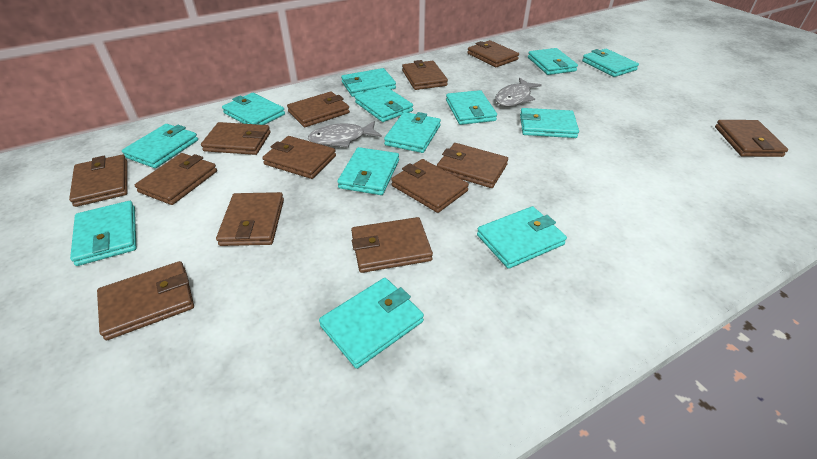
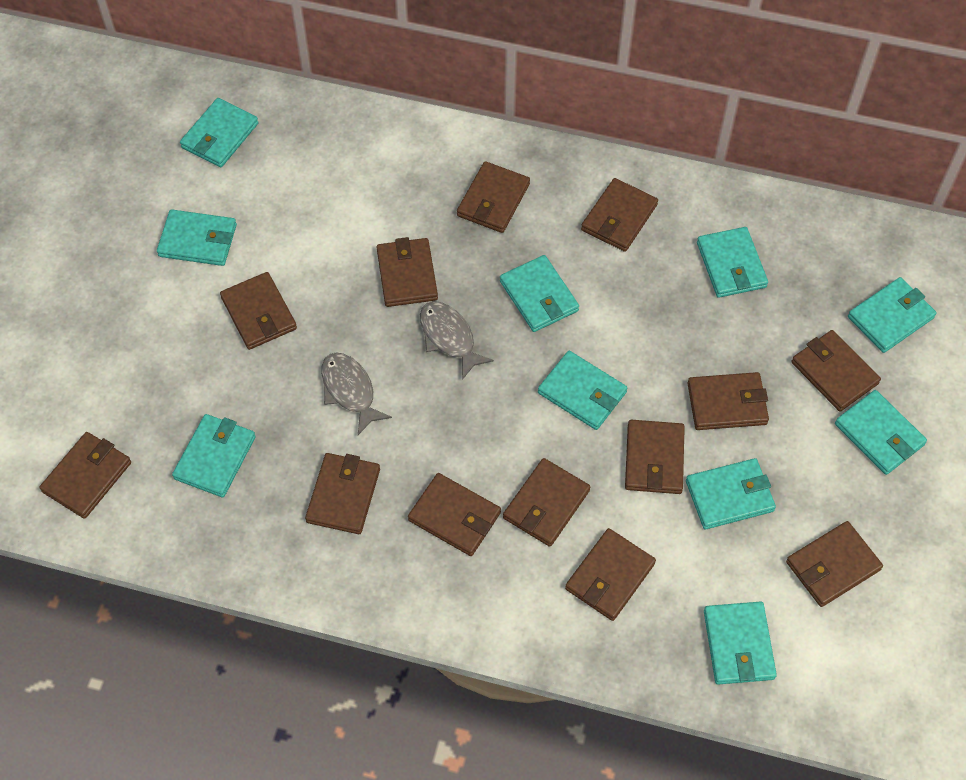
turquoise wallet: 13 -> 10

